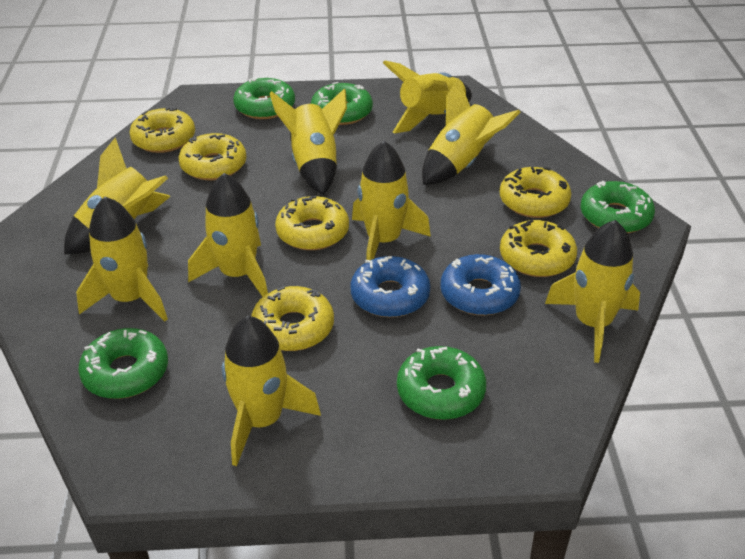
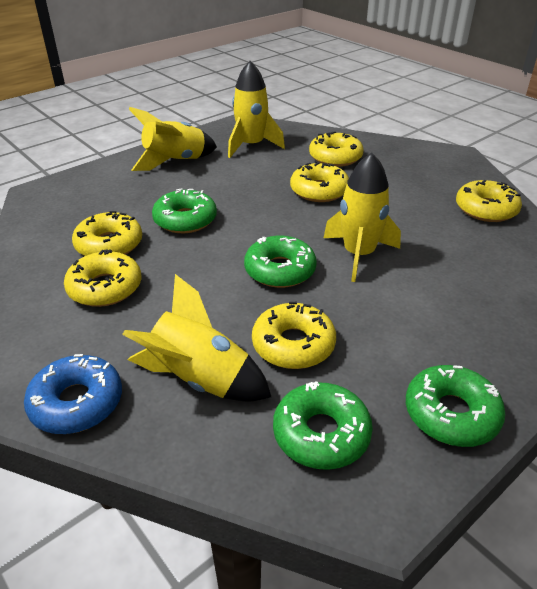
blue donut: 2 -> 1
green donut: 5 -> 4
yellow rocket: 9 -> 4

